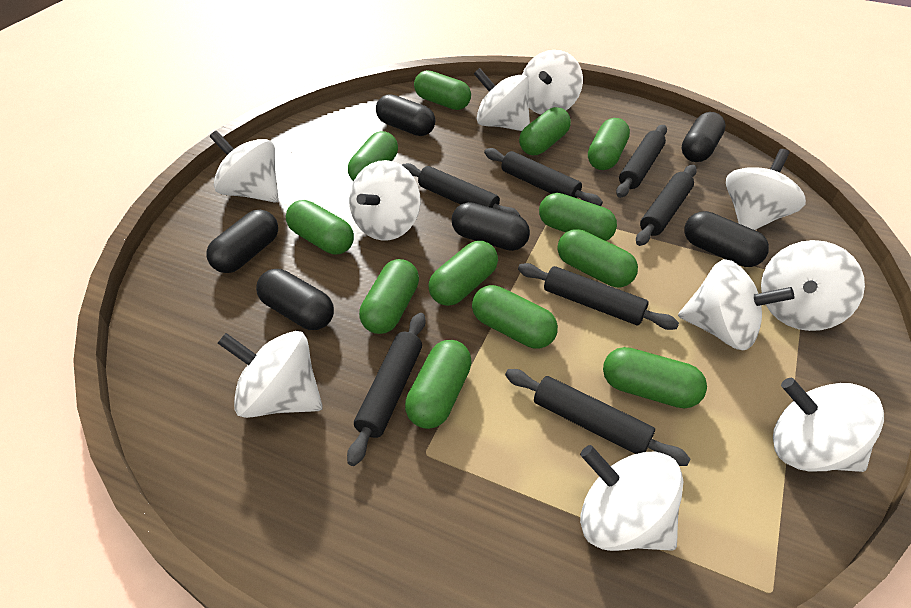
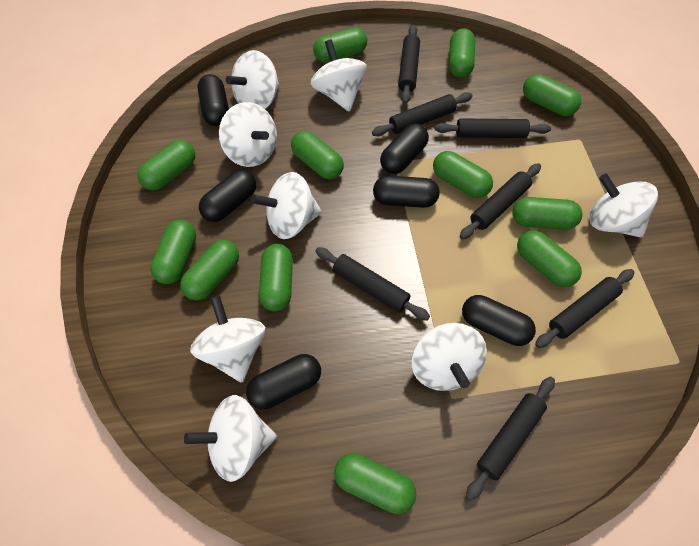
white spinning top: 10 -> 8

